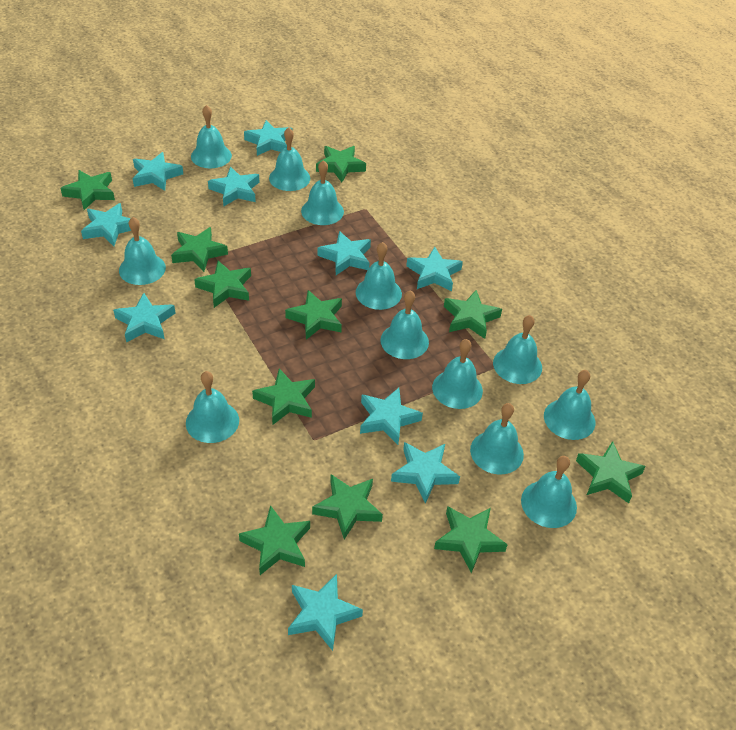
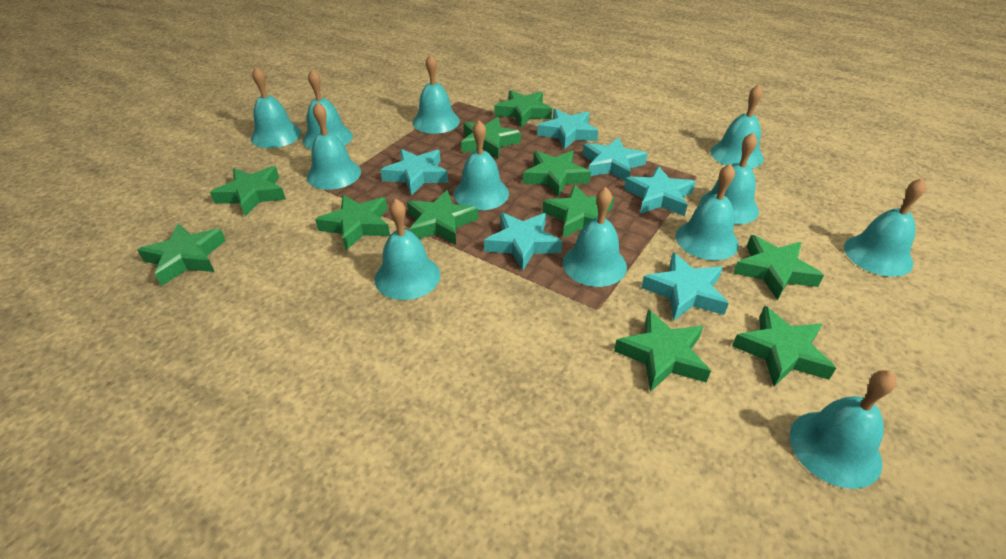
turquoise star: 10 -> 6

